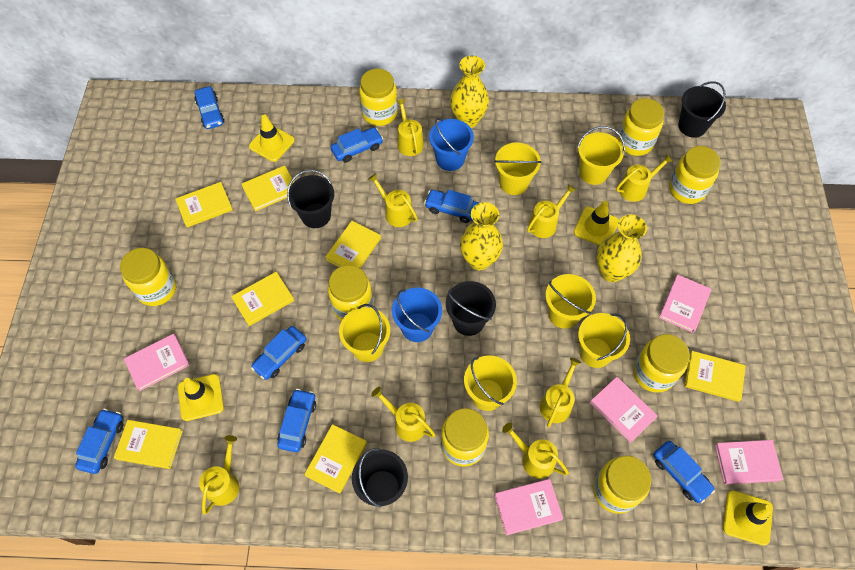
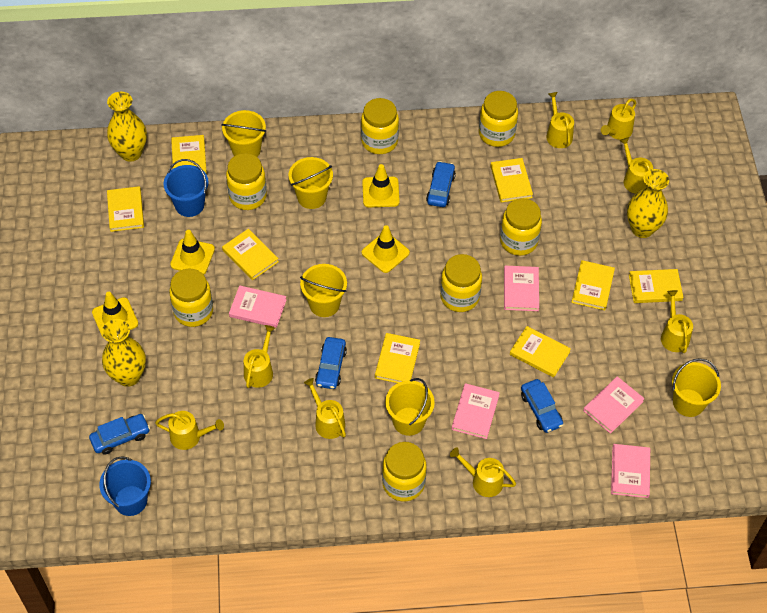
black bucket: 4 -> 0
blue car: 7 -> 4
yellow book: 7 -> 8
yellow bucket: 6 -> 5
yellow jar: 8 -> 7

